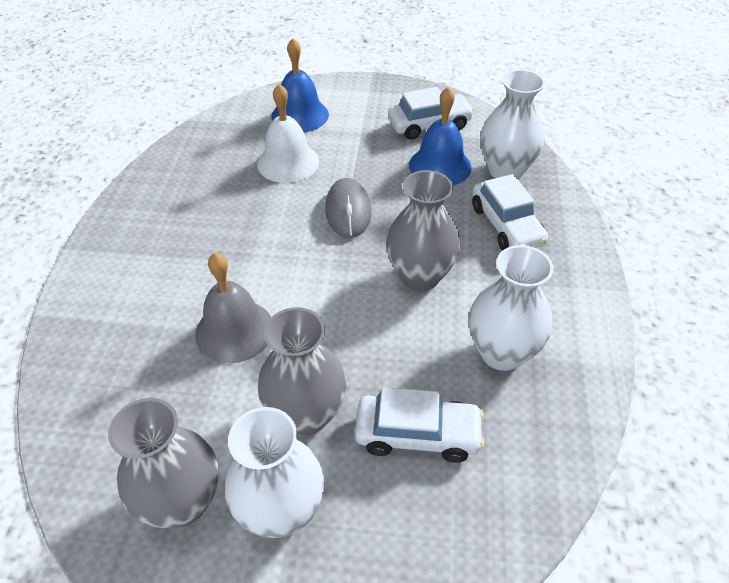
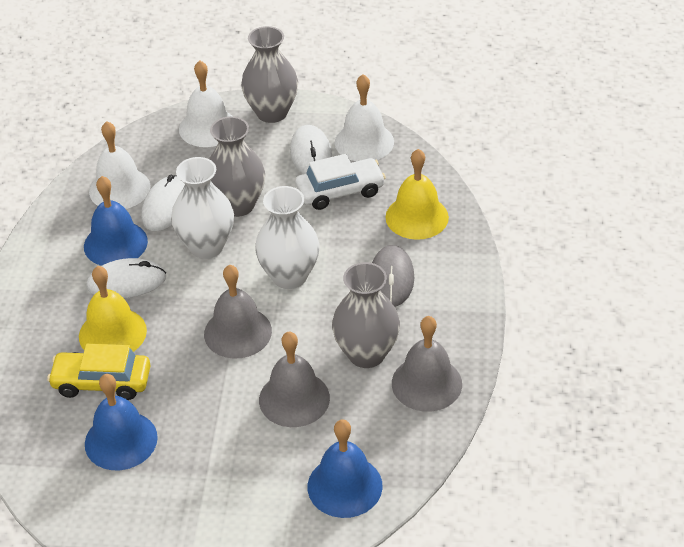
blue bell: 2 -> 3
grey bell: 1 -> 3
white bell: 1 -> 3
white car: 3 -> 1
white mouse: 0 -> 3
white vase: 3 -> 2
yellow bell: 0 -> 2
yellow car: 0 -> 1

